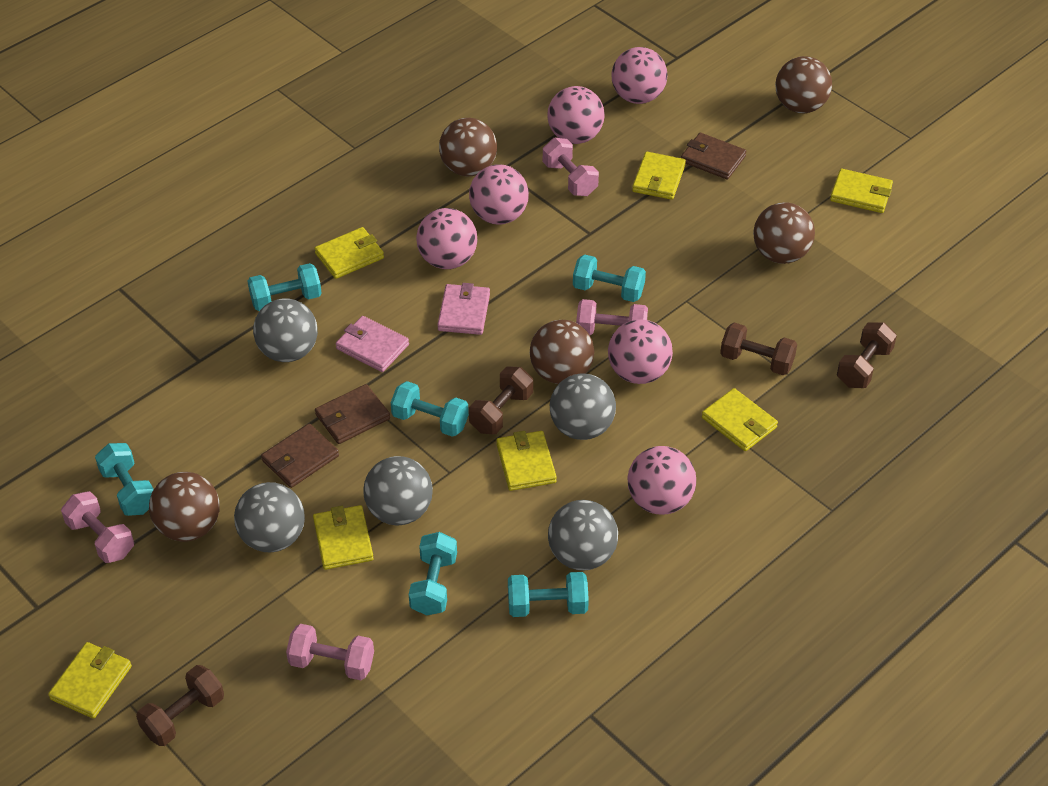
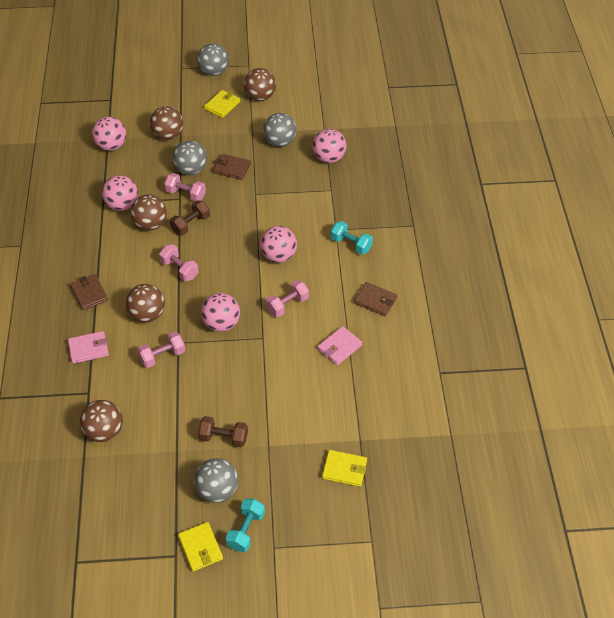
brown dumbbell: 4 -> 2
grey ball: 5 -> 4
pink ball: 6 -> 5
turquoise dumbbell: 6 -> 2
yellow wallet: 7 -> 3

